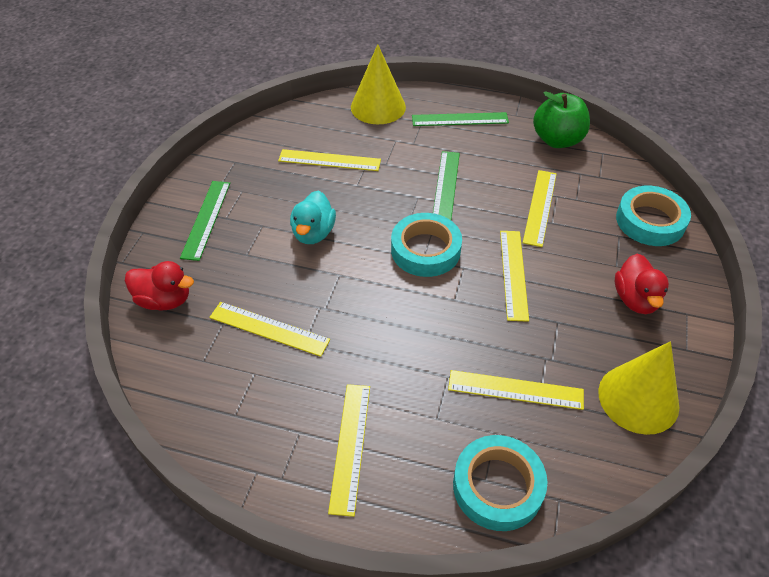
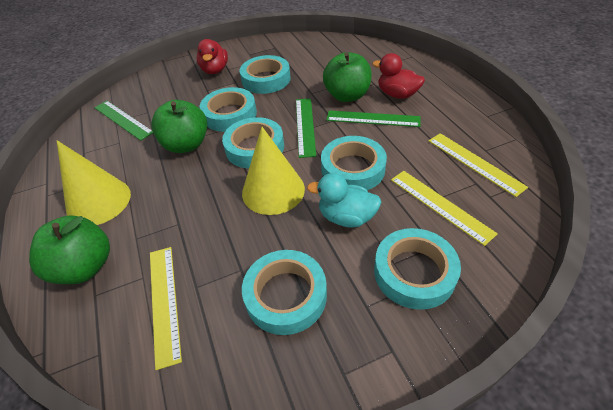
green apple: 1 -> 3
turquoise tape: 3 -> 6
yellow ruler: 6 -> 3

